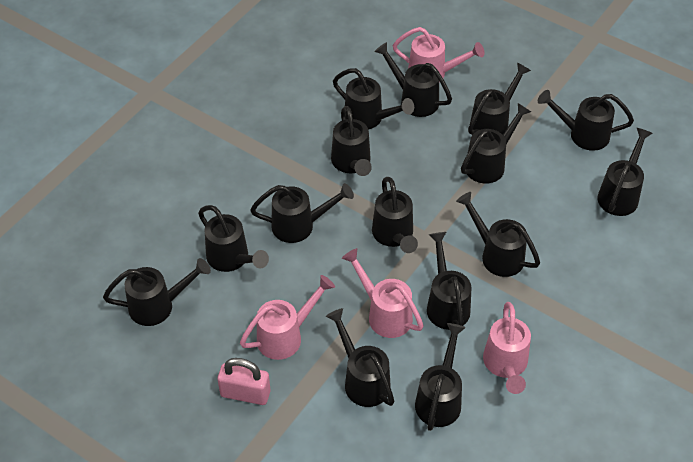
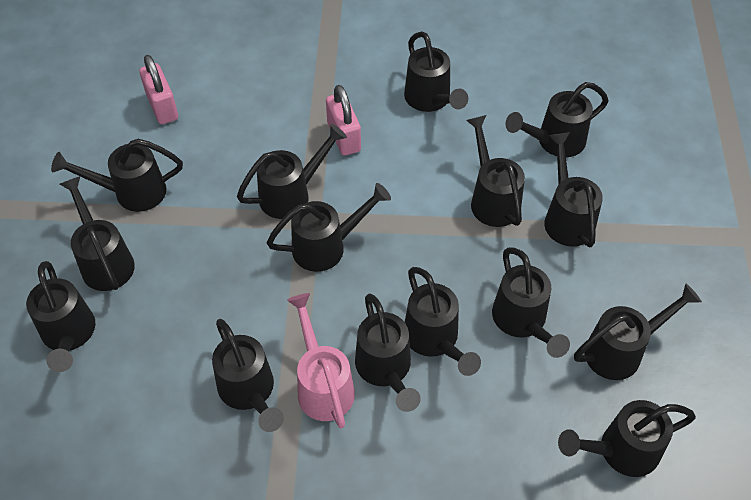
pink padlock: 1 -> 2
pink watering can: 4 -> 1

